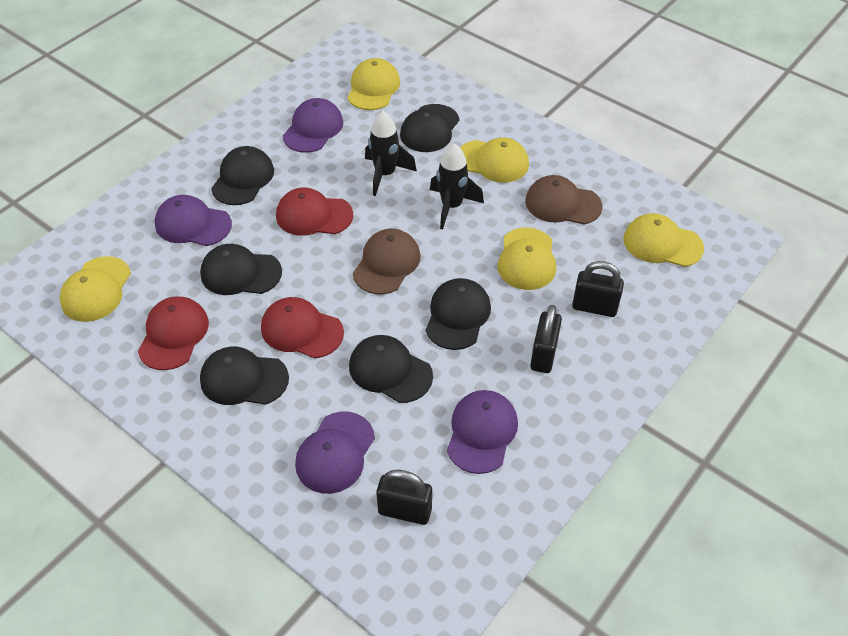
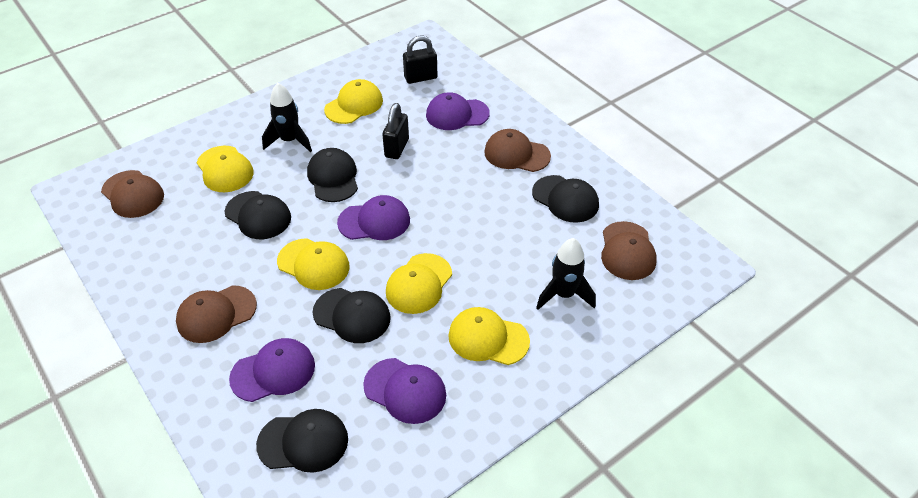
black cap: 6 -> 5
black padlock: 3 -> 2
brown cap: 2 -> 4
red cap: 3 -> 0

